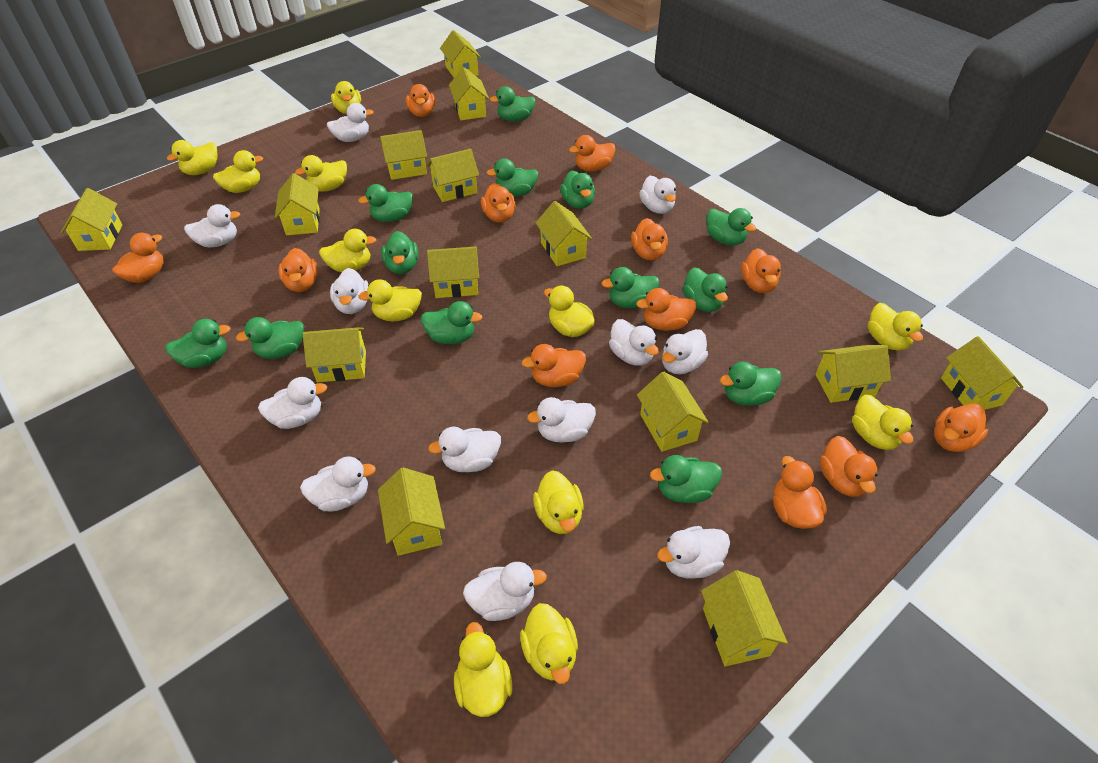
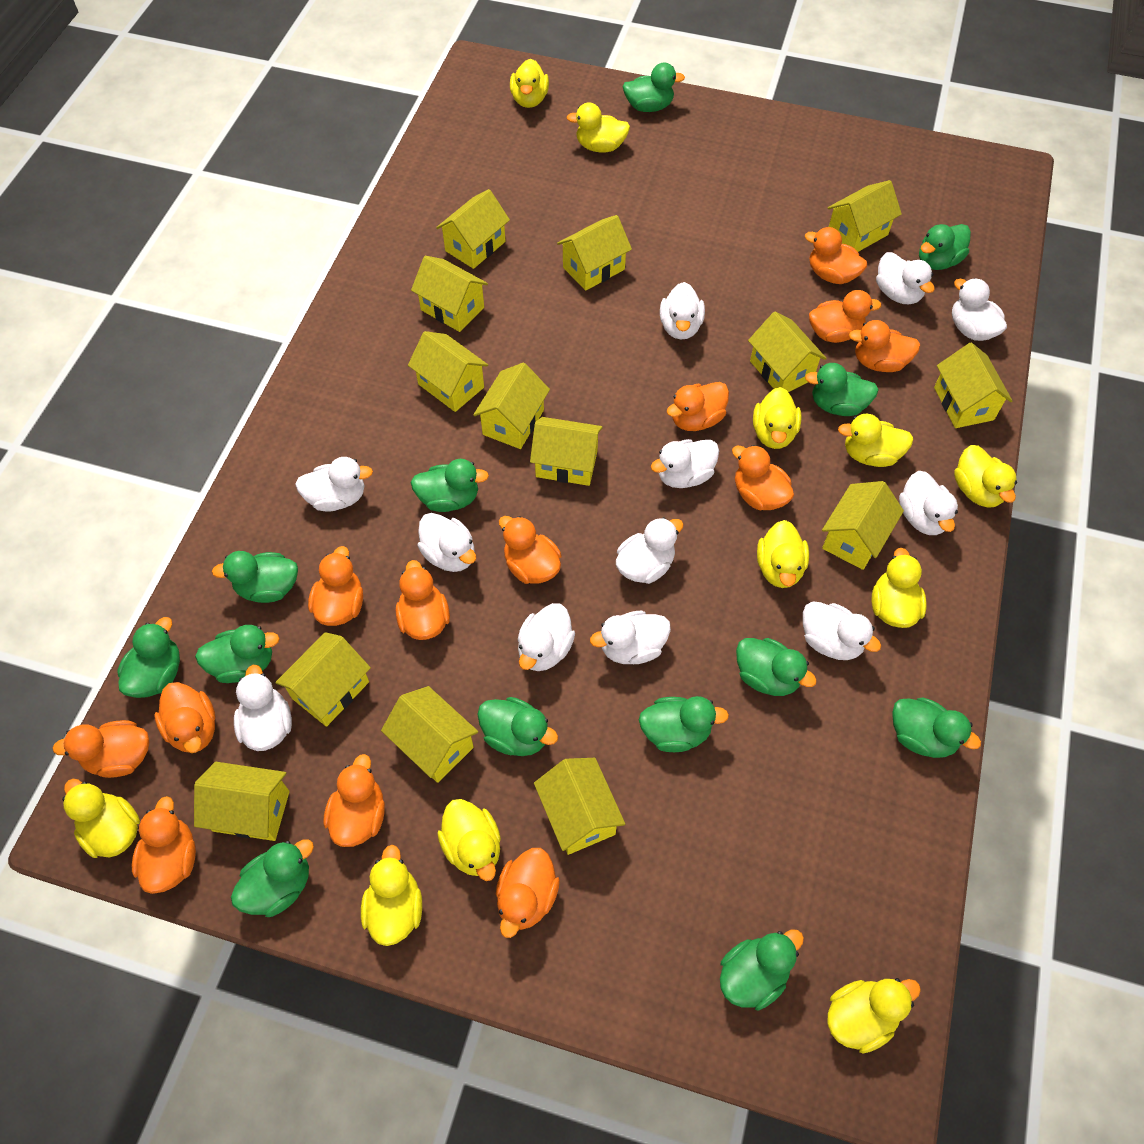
orange duck: 12 -> 13
yellow duck: 12 -> 11

